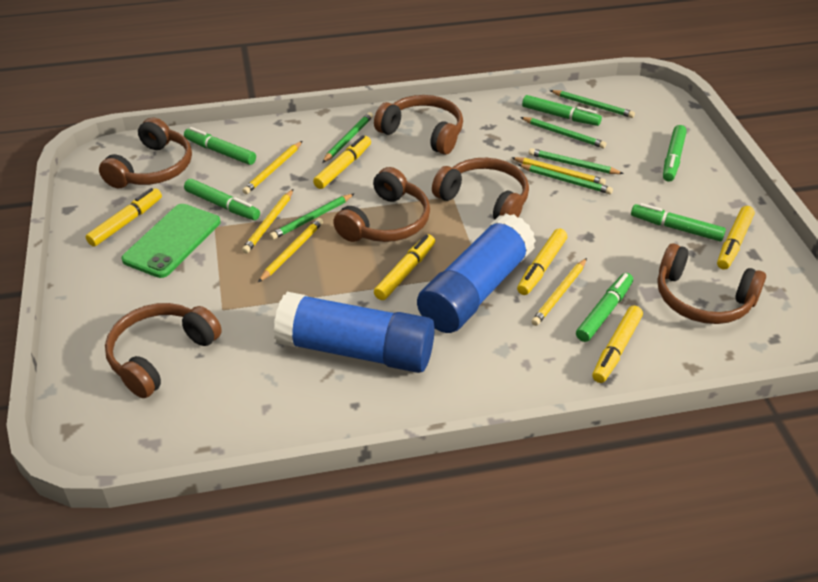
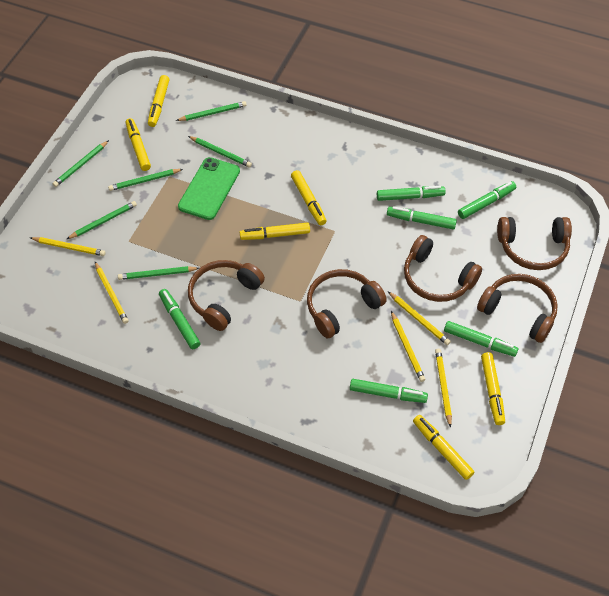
blue glue stick: 2 -> 0
brown headphones: 6 -> 5

